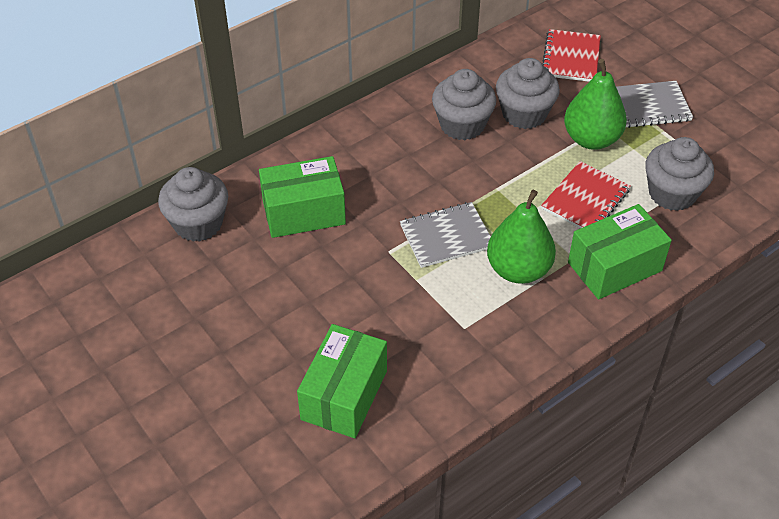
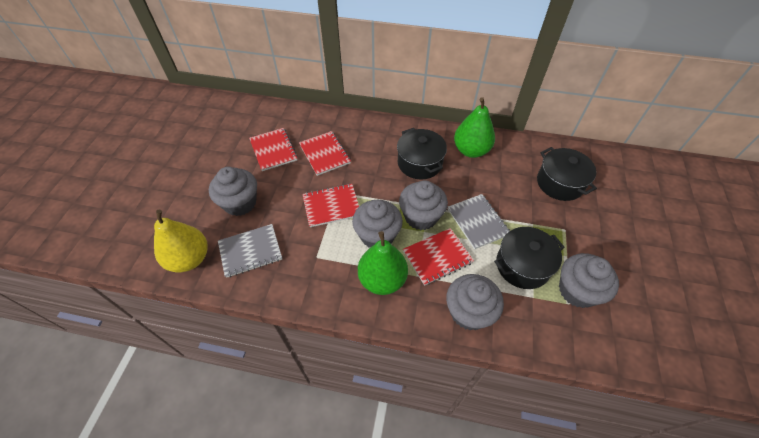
black pot: 0 -> 3
green box: 3 -> 0
grey cupcake: 4 -> 5
red notebook: 2 -> 4
yellow pear: 0 -> 1

